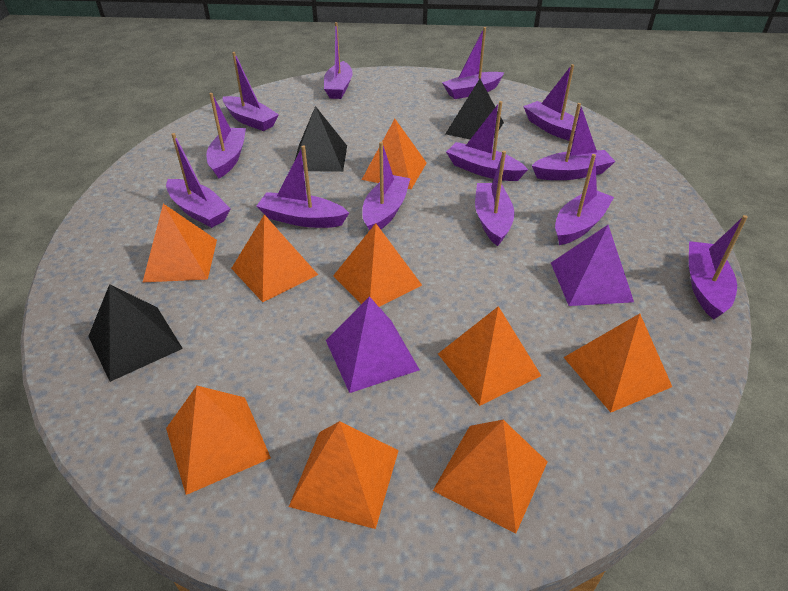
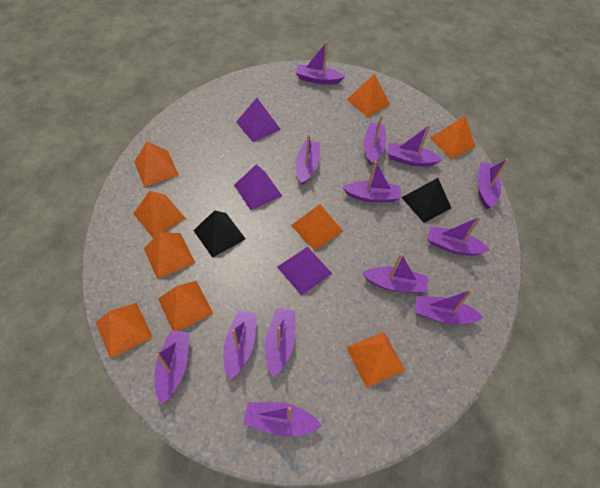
black pyramid: 3 -> 2
purple pyramid: 2 -> 3

